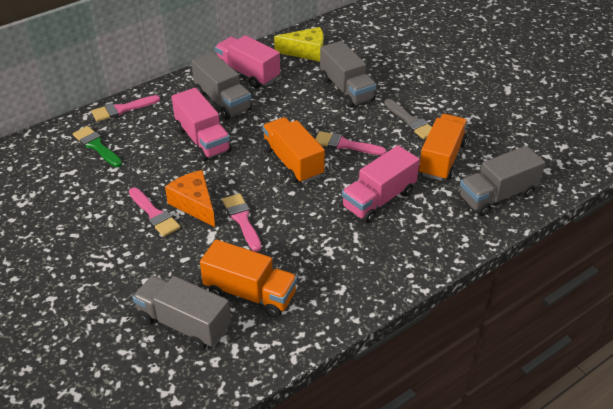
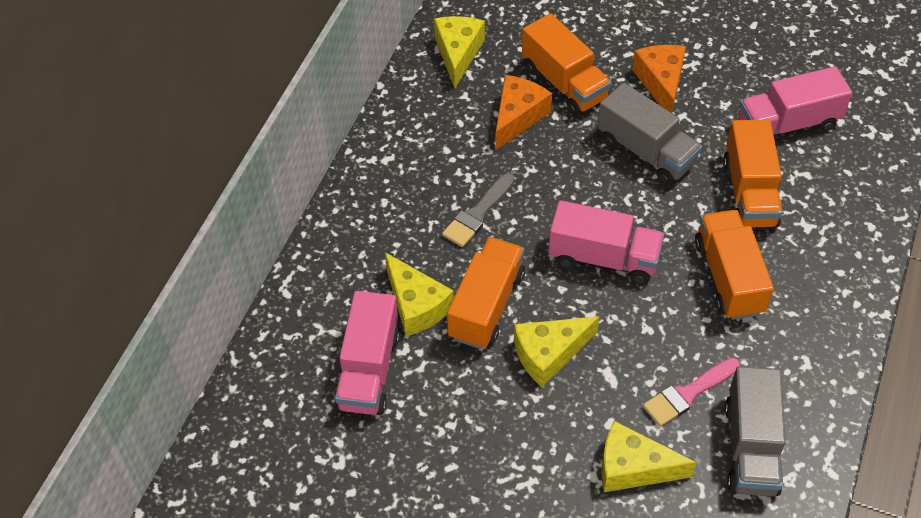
green brush: 1 -> 0
grey truck: 4 -> 2
orange cheese: 1 -> 2
orange truck: 3 -> 4
pink brush: 4 -> 1
yellow cheese: 1 -> 4

